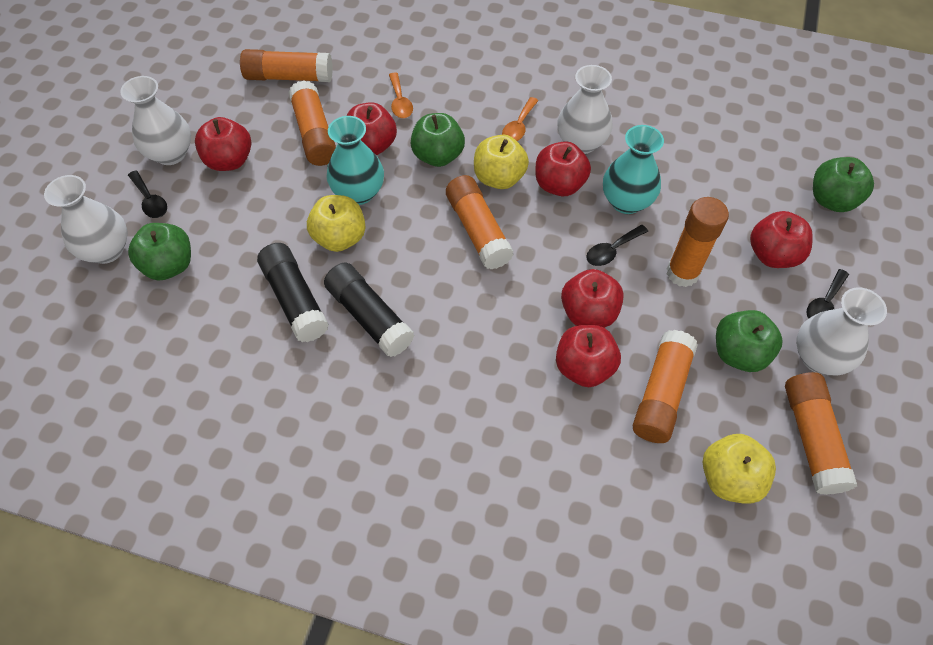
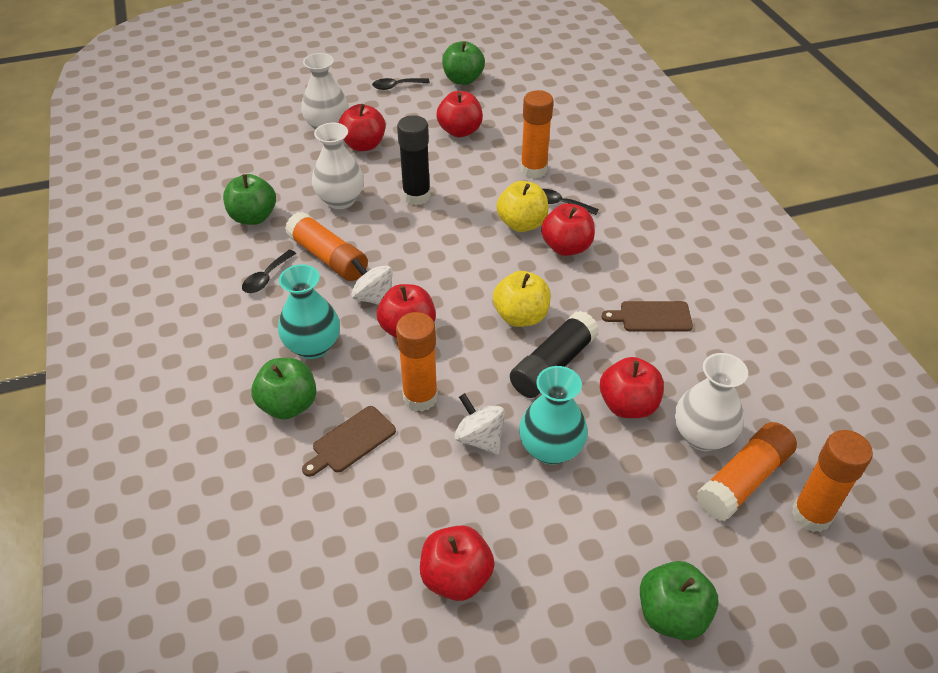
brown cutting board: 0 -> 2
orange glue stick: 6 -> 5
orange spoon: 2 -> 0
white spinning top: 0 -> 2
white vase: 4 -> 3
yellow apple: 3 -> 2

